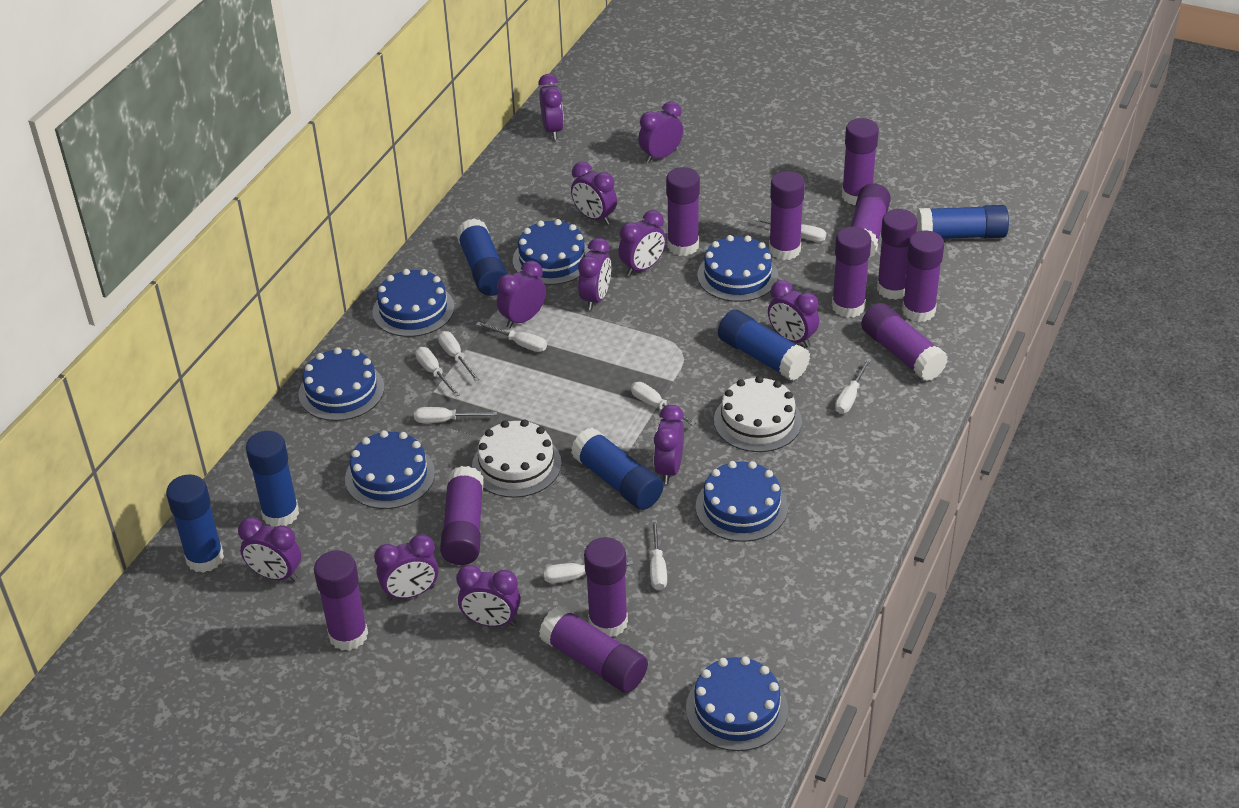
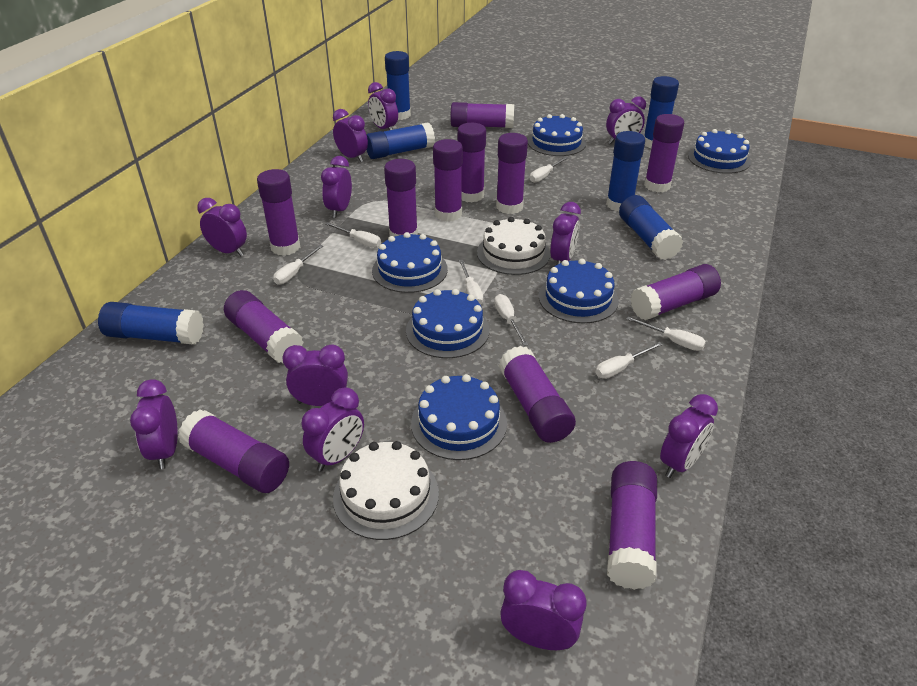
blue cake: 7 -> 6
white screwdriver: 9 -> 7

